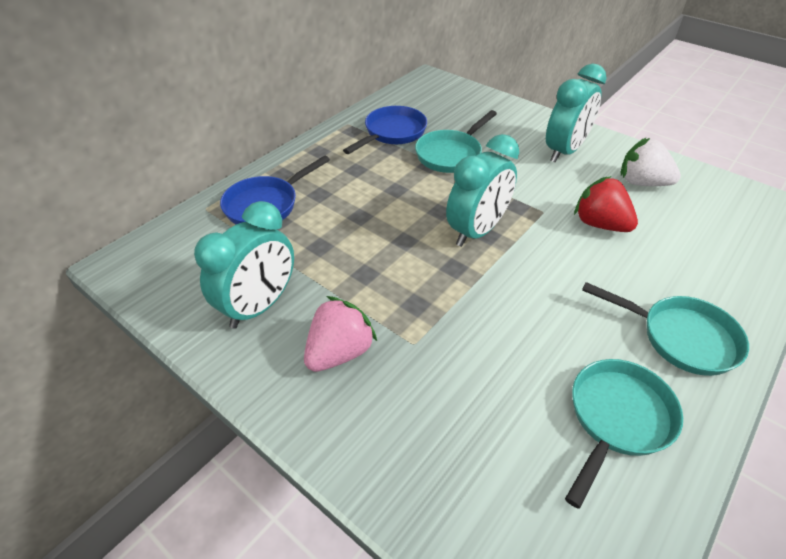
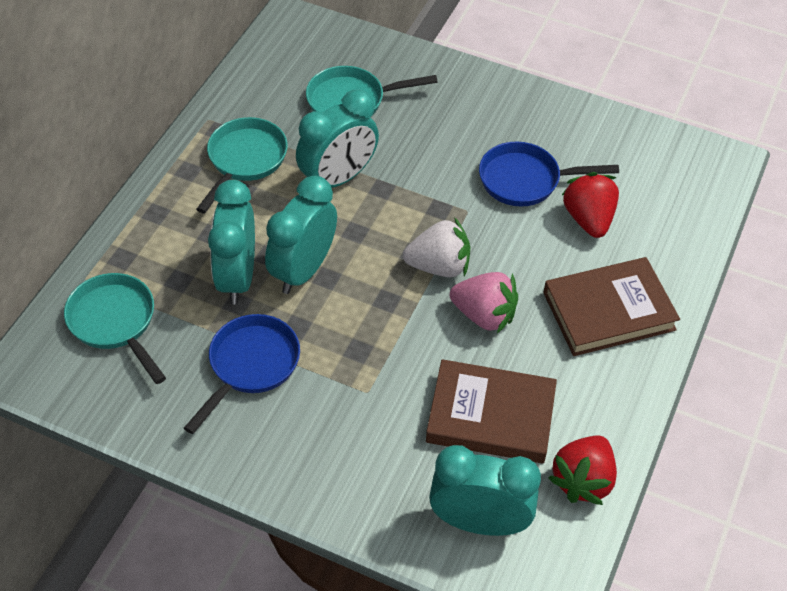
brown book: 0 -> 2
red strawberry: 1 -> 2
turquoise clock: 3 -> 4

